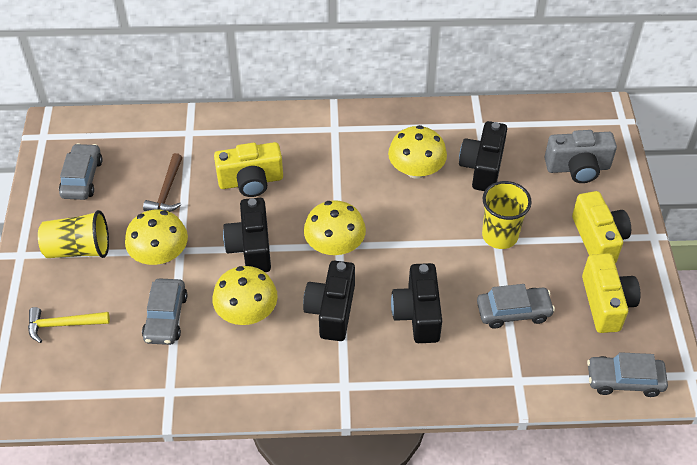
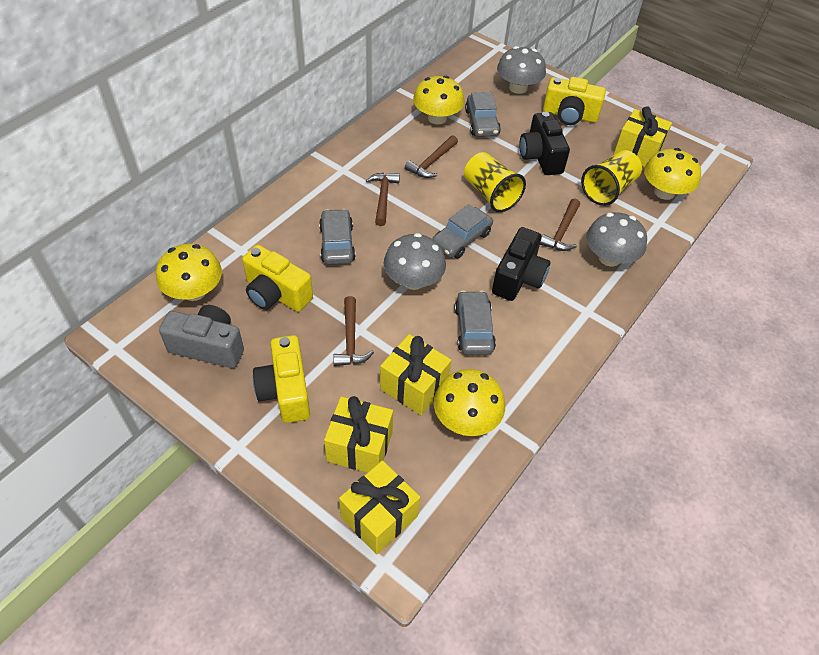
black camera: 4 -> 2
brown hammer: 1 -> 4
grey mushroom: 0 -> 3
yellow gift: 0 -> 4
yellow hammer: 1 -> 0

